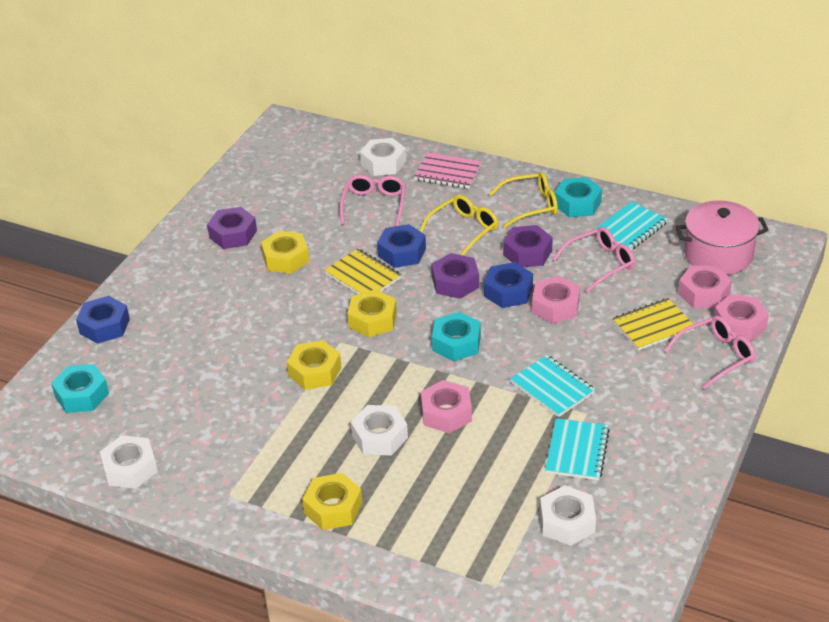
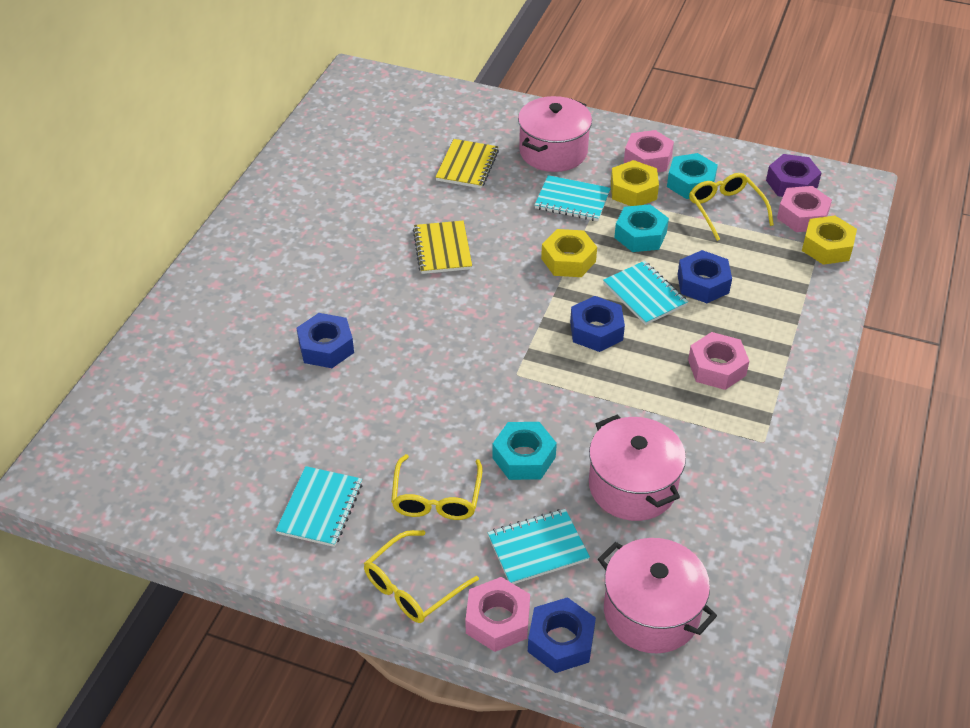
blue nut: 3 -> 4
pink glasses: 3 -> 0
pink notebook: 1 -> 0
pink pot: 1 -> 3
purple nut: 3 -> 1
turquoise notebook: 3 -> 4
white nut: 4 -> 0
yellow glasses: 2 -> 3
yellow nut: 4 -> 3

